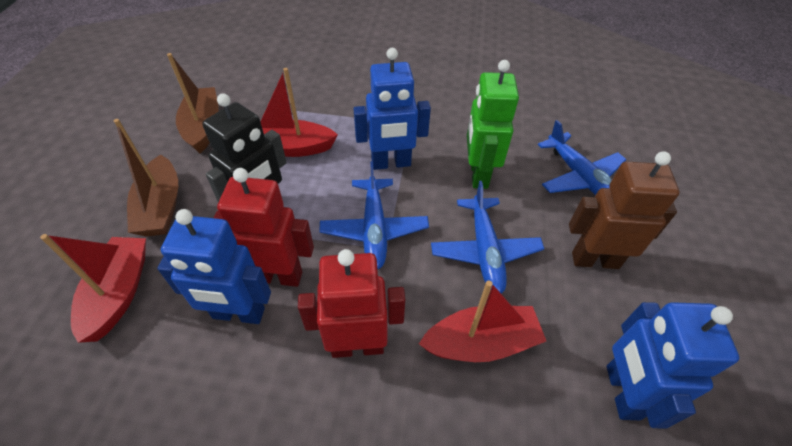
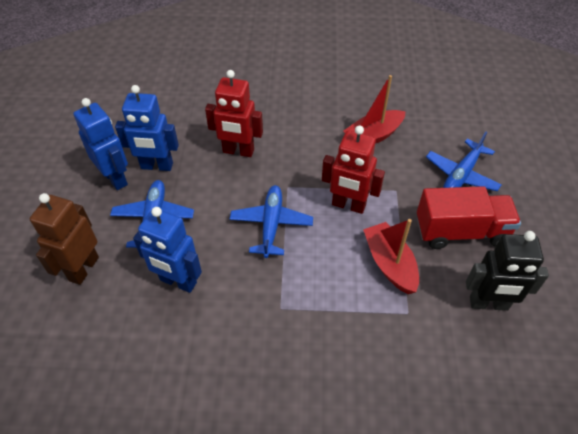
brown boat: 2 -> 0
green robot: 1 -> 0
red boat: 3 -> 2
red truck: 0 -> 1

